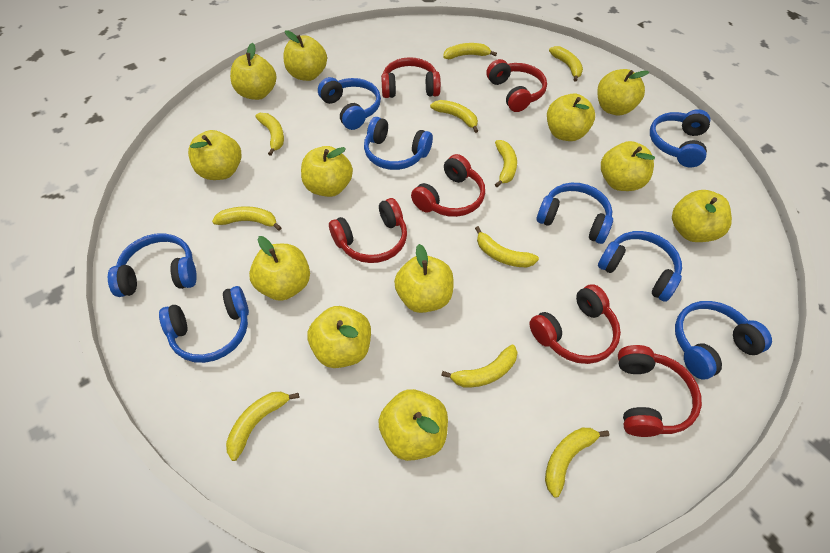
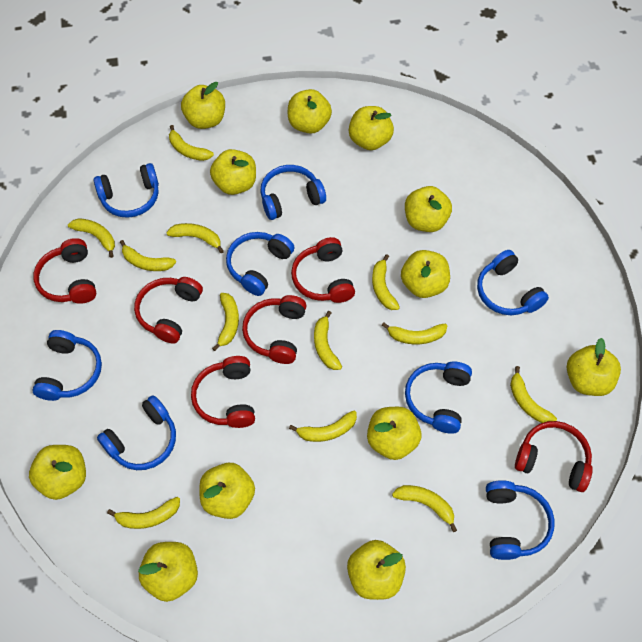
yellow banana: 10 -> 12

